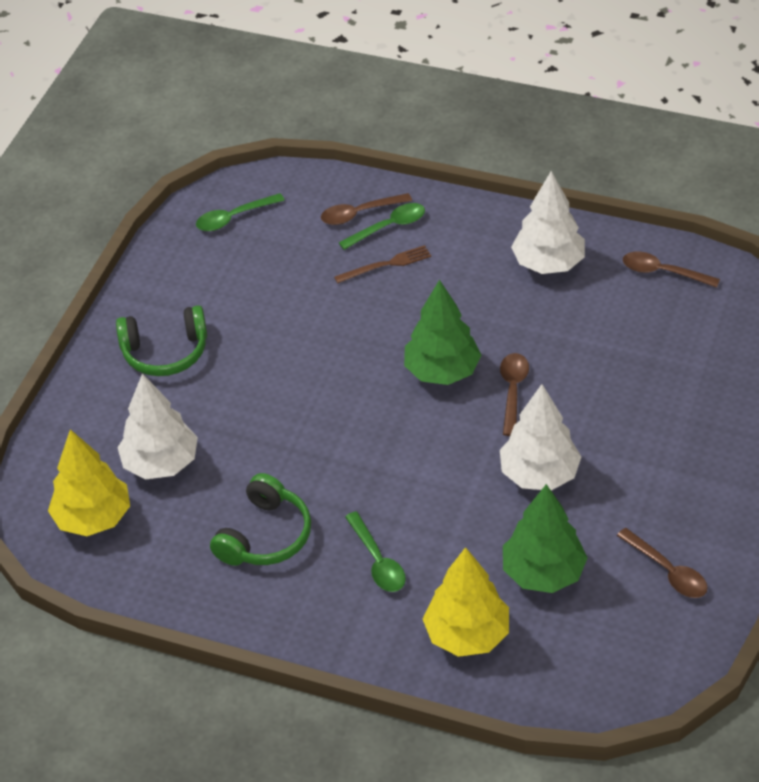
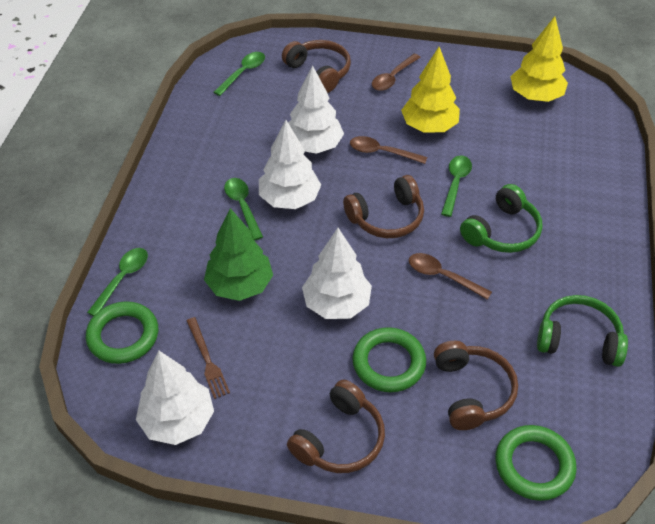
brown headphones: 0 -> 4
brown spoon: 4 -> 3
green ring: 0 -> 3
green spoon: 3 -> 4
green tree: 2 -> 1
white tree: 3 -> 4

